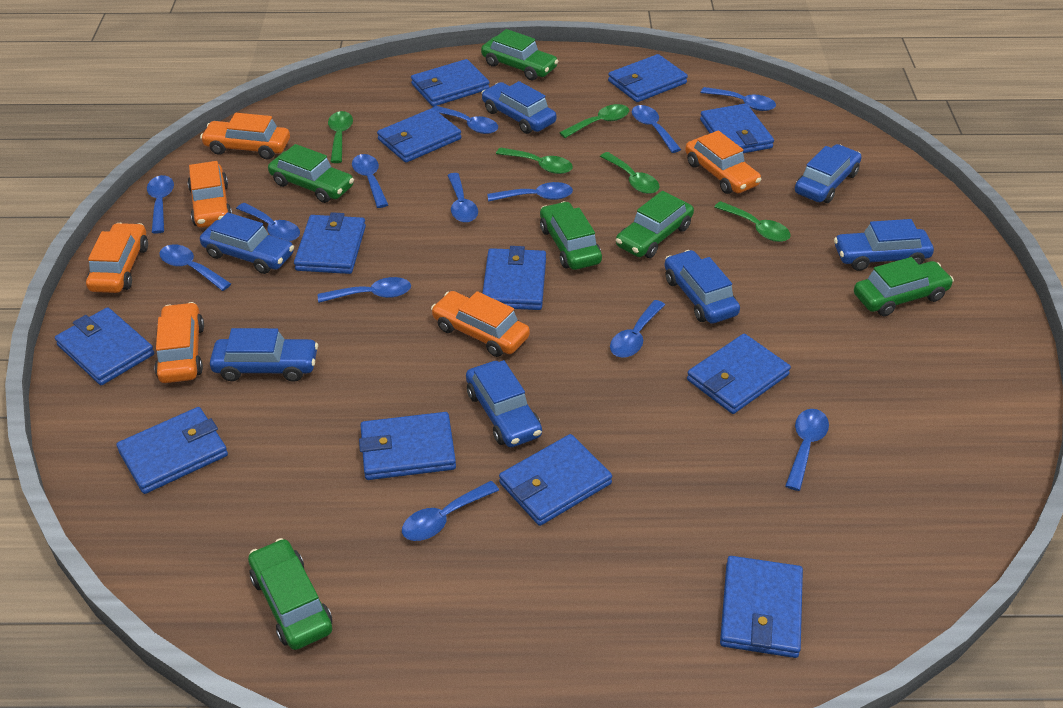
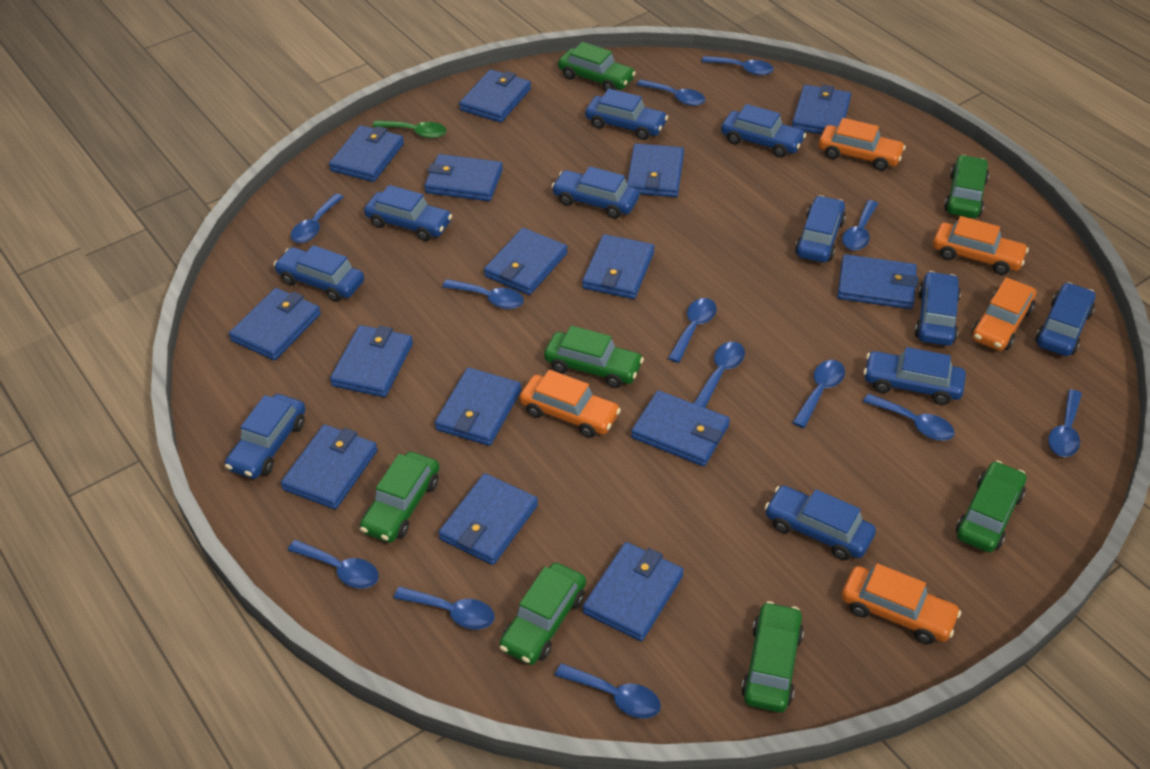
blue car: 7 -> 11
blue wallet: 12 -> 15
green car: 6 -> 7
green spoon: 5 -> 1
orange car: 6 -> 5

